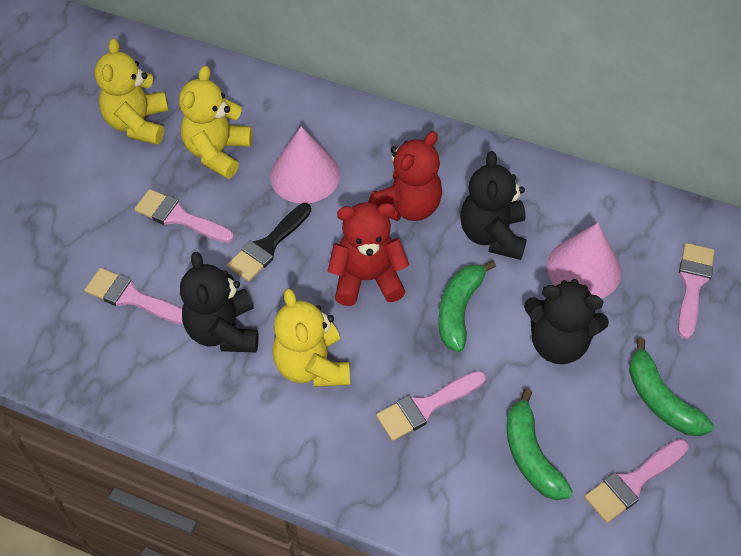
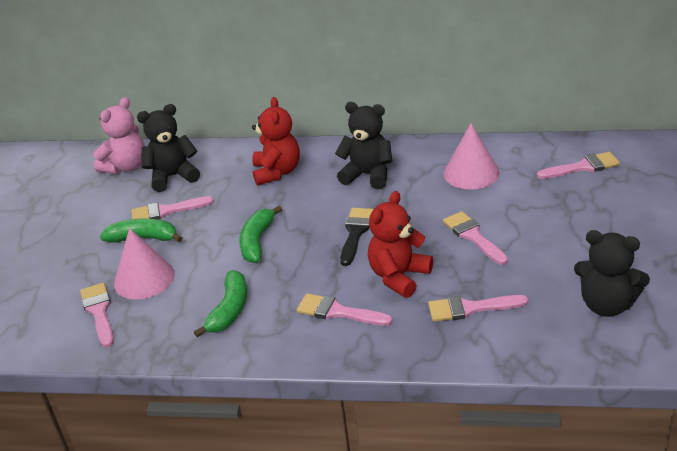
pink brush: 5 -> 6
pink teddy bear: 0 -> 1
yellow teddy bear: 3 -> 0

